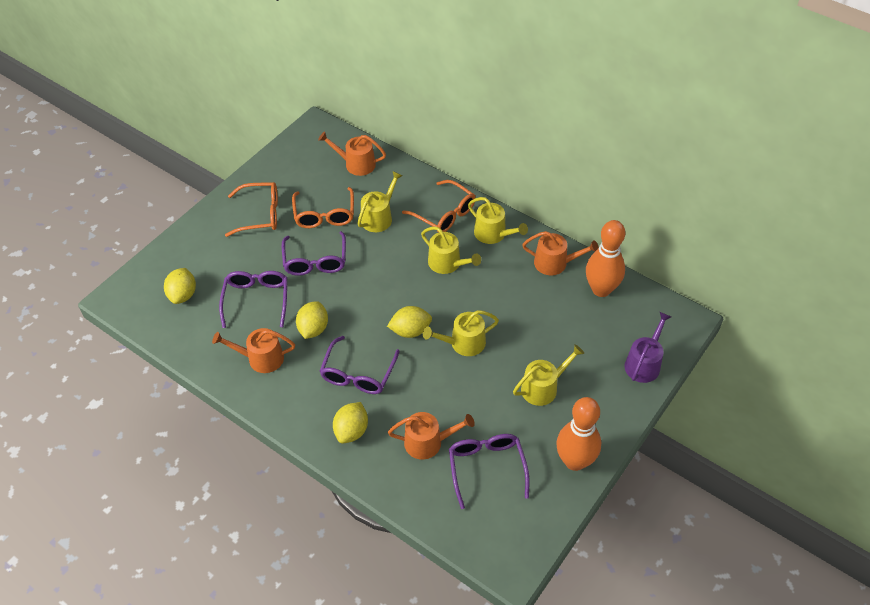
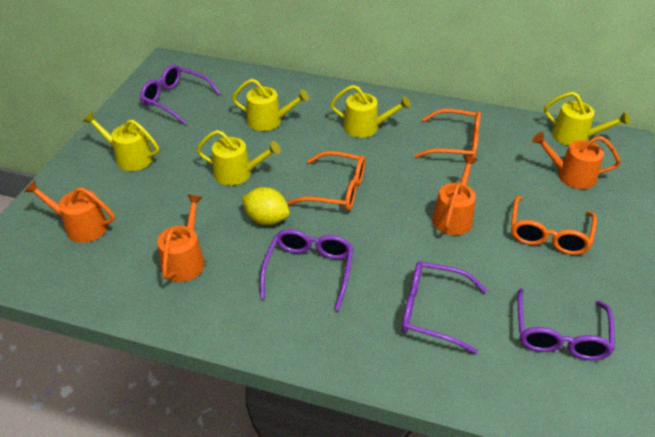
orange bowling pin: 2 -> 0
purple watering can: 1 -> 0
yellow lemon: 4 -> 1

